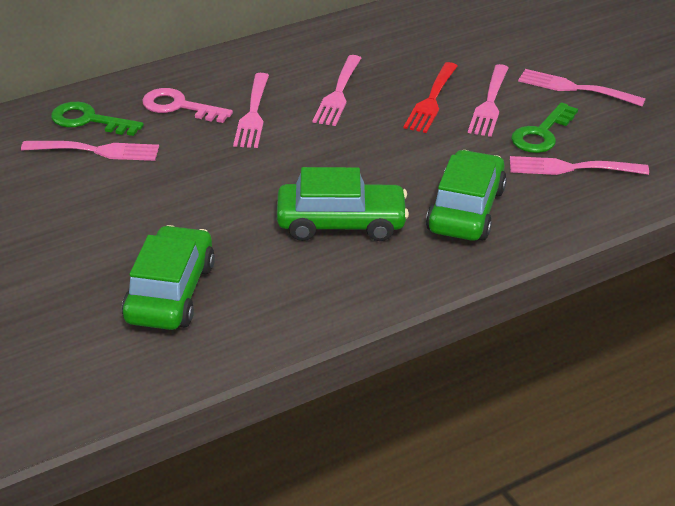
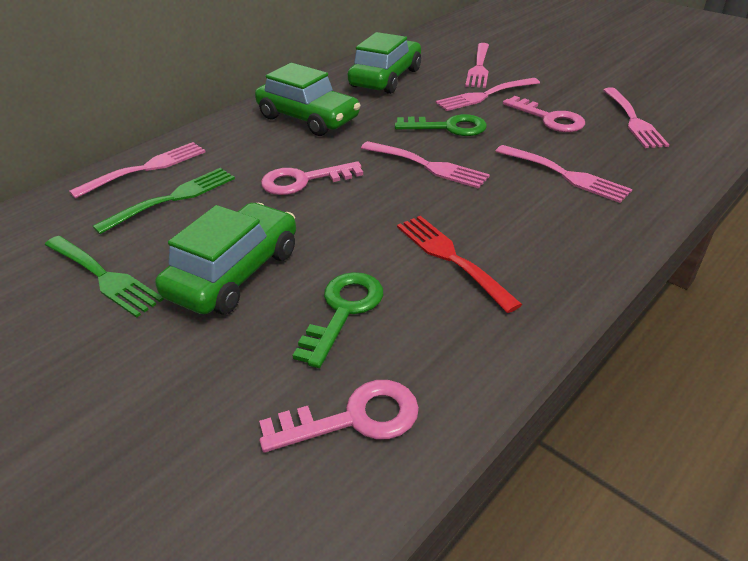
green fork: 0 -> 2
pink key: 1 -> 3

